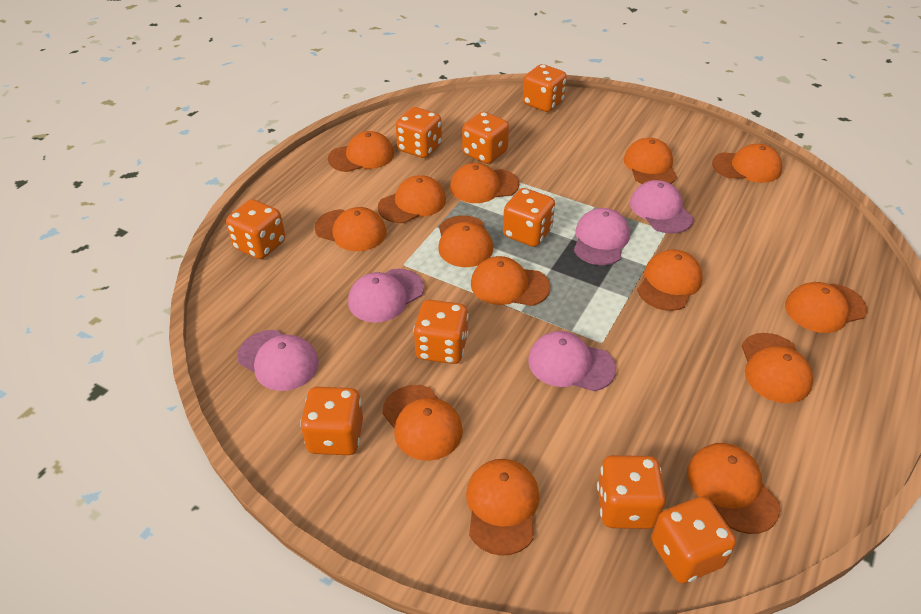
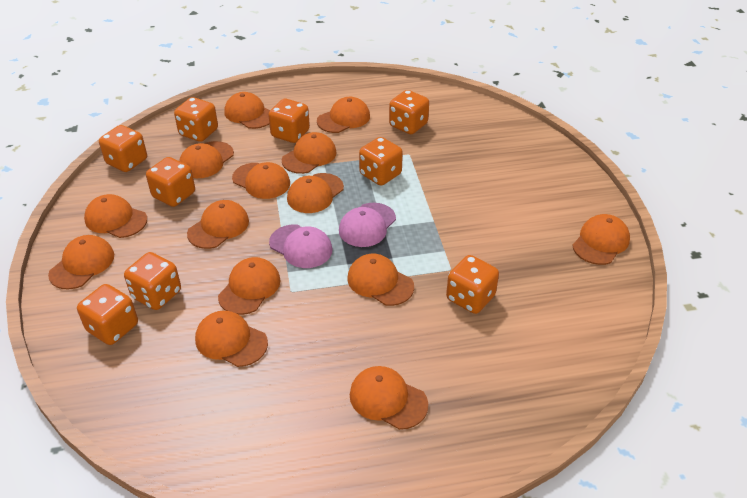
pink cap: 5 -> 2

